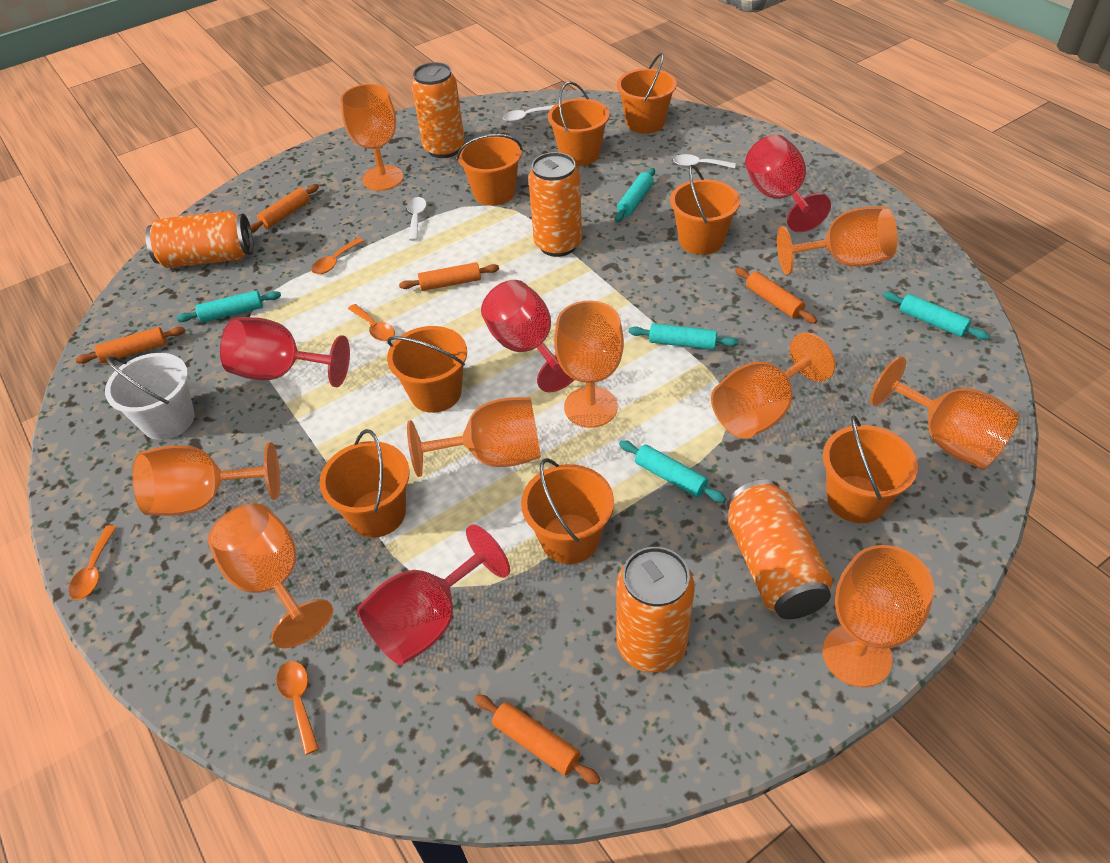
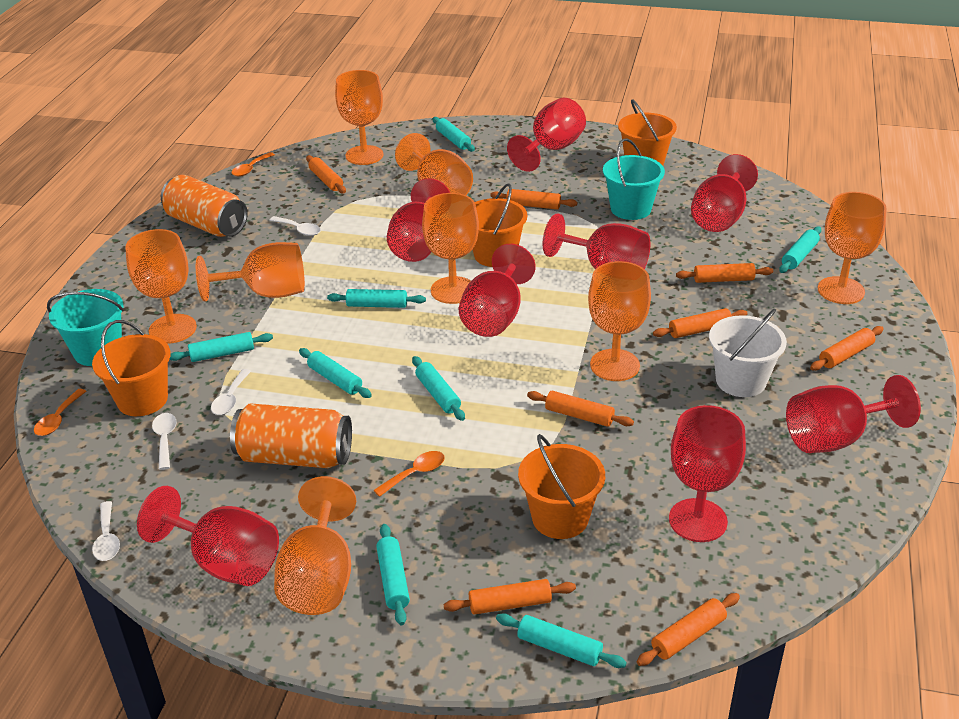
orange bucket: 8 -> 4
orange can: 5 -> 2
orange goblet: 9 -> 8
orange rolling pin: 5 -> 8
orange spoon: 4 -> 3
red goblet: 4 -> 8
turquoise bucket: 0 -> 2
turquoise rolling pin: 5 -> 8
white spoon: 3 -> 4

